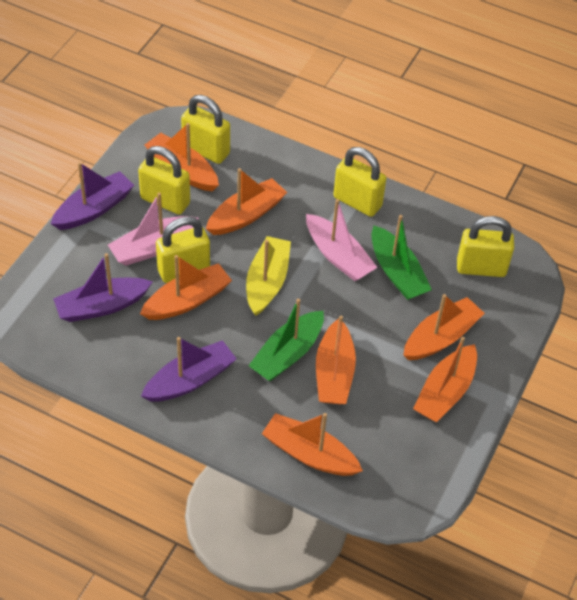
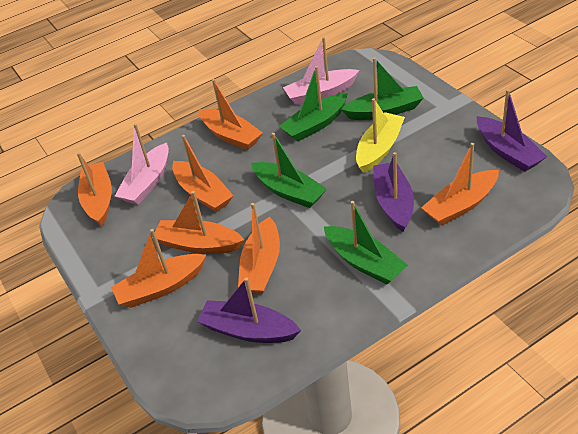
green boat: 2 -> 4
yellow padlock: 5 -> 0

